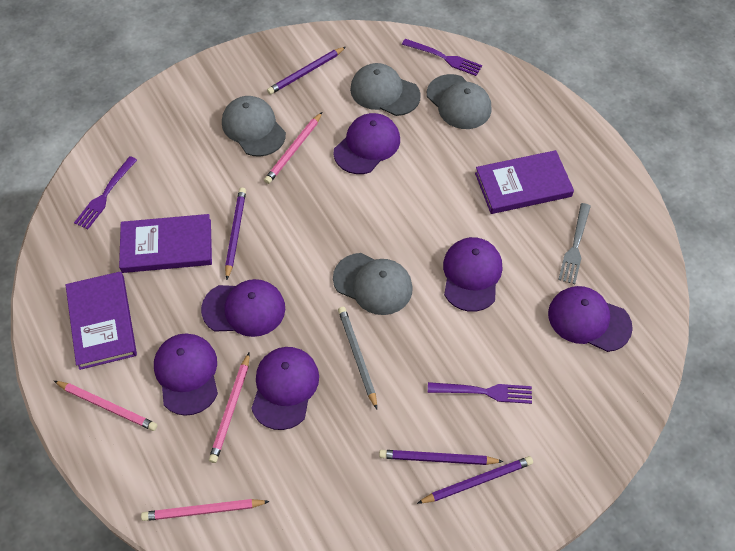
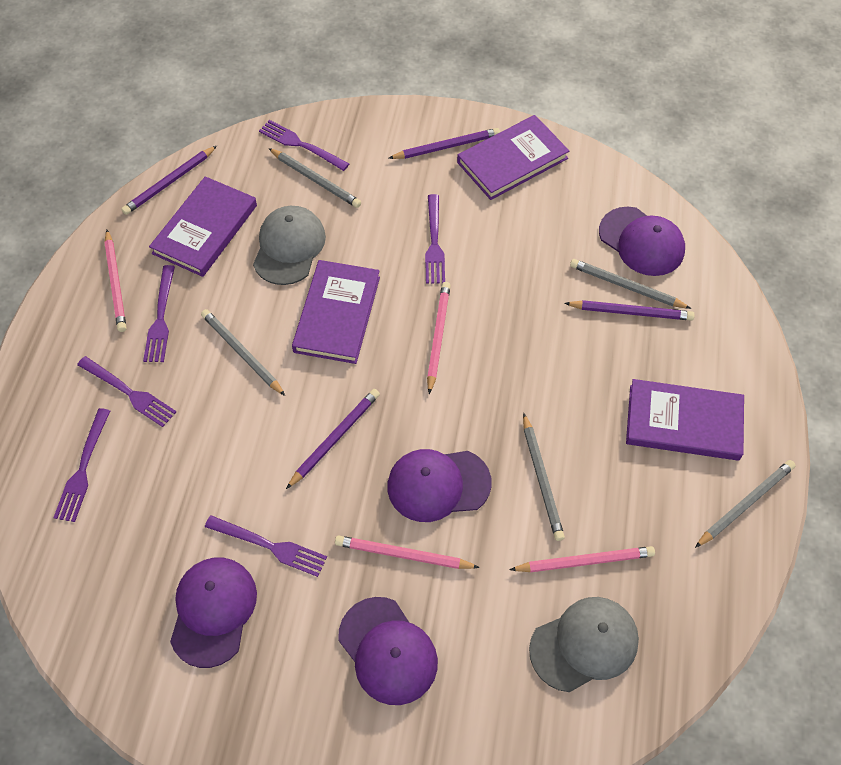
grey cap: 4 -> 2
grey fork: 1 -> 0
grey pencil: 1 -> 5
purple book: 3 -> 4
purple cap: 6 -> 4
purple fork: 3 -> 6

